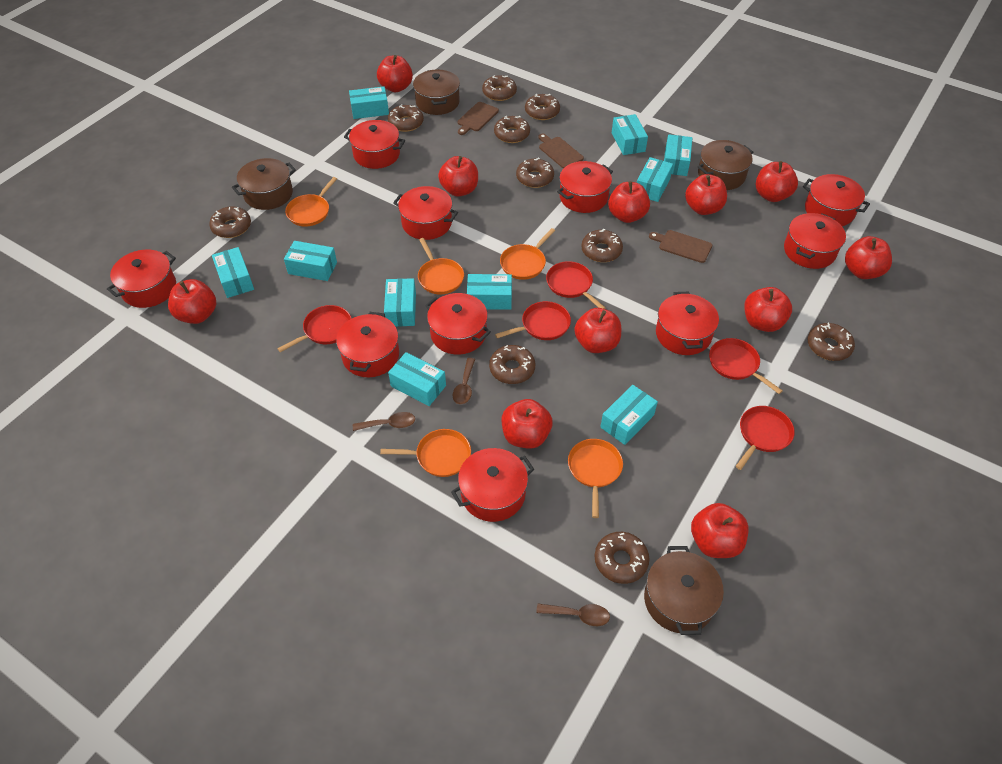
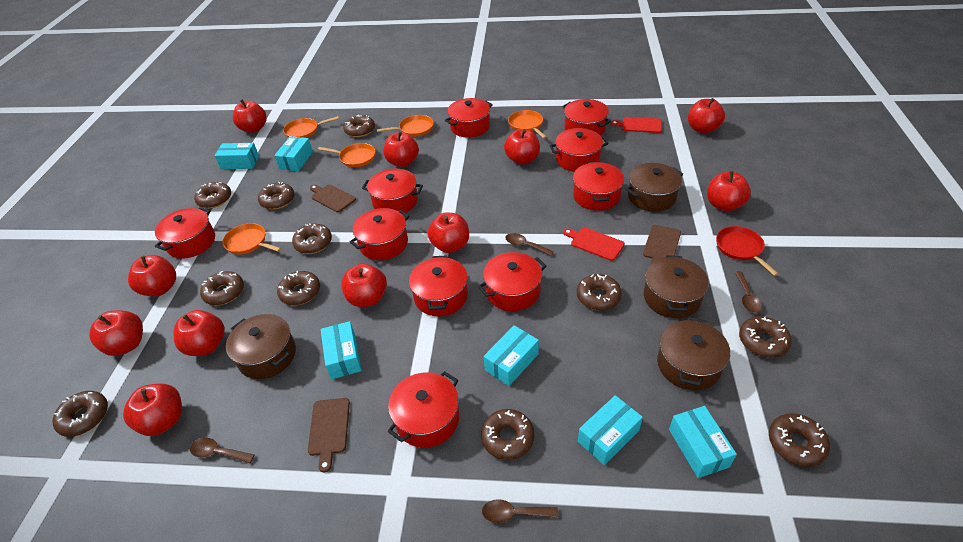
brown donut: 10 -> 11
brown spoon: 3 -> 4
red cutting board: 0 -> 2
red pan: 5 -> 1
turquoise box: 10 -> 6

